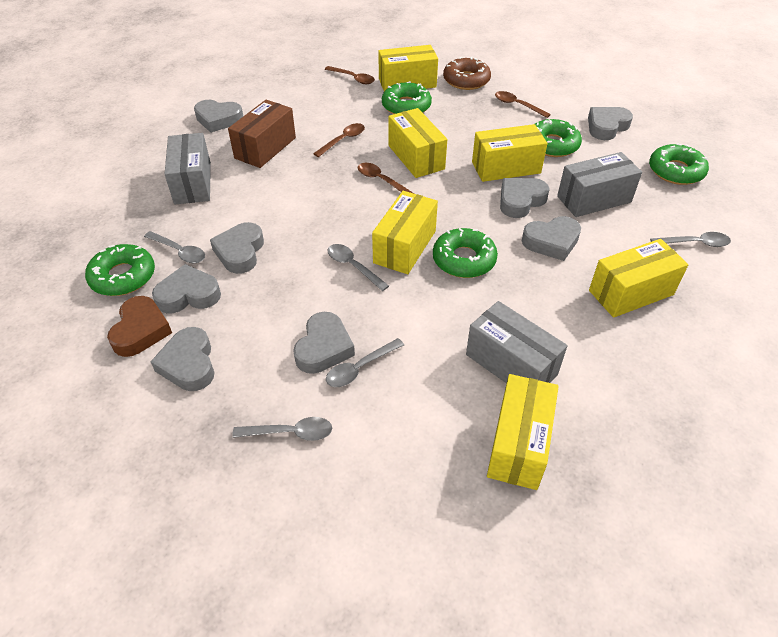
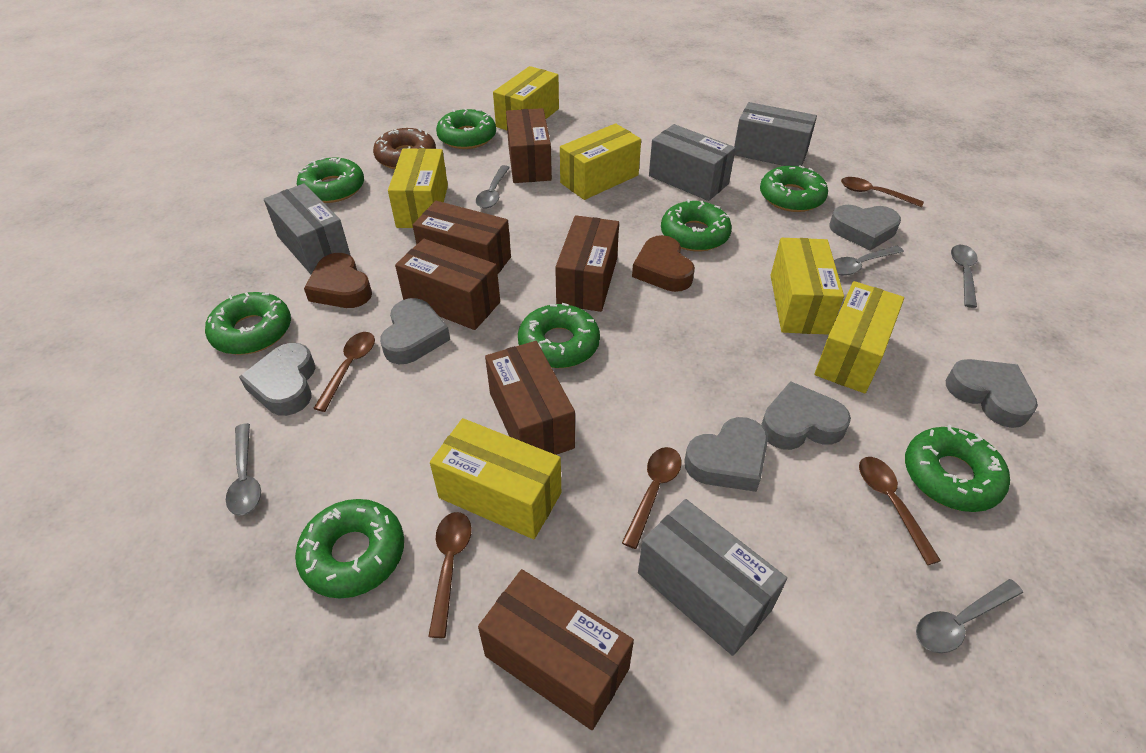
brown box: 1 -> 6
brown heart: 1 -> 2
brown spoon: 4 -> 5
green donut: 5 -> 8
grey box: 3 -> 4
grey heart: 8 -> 6

